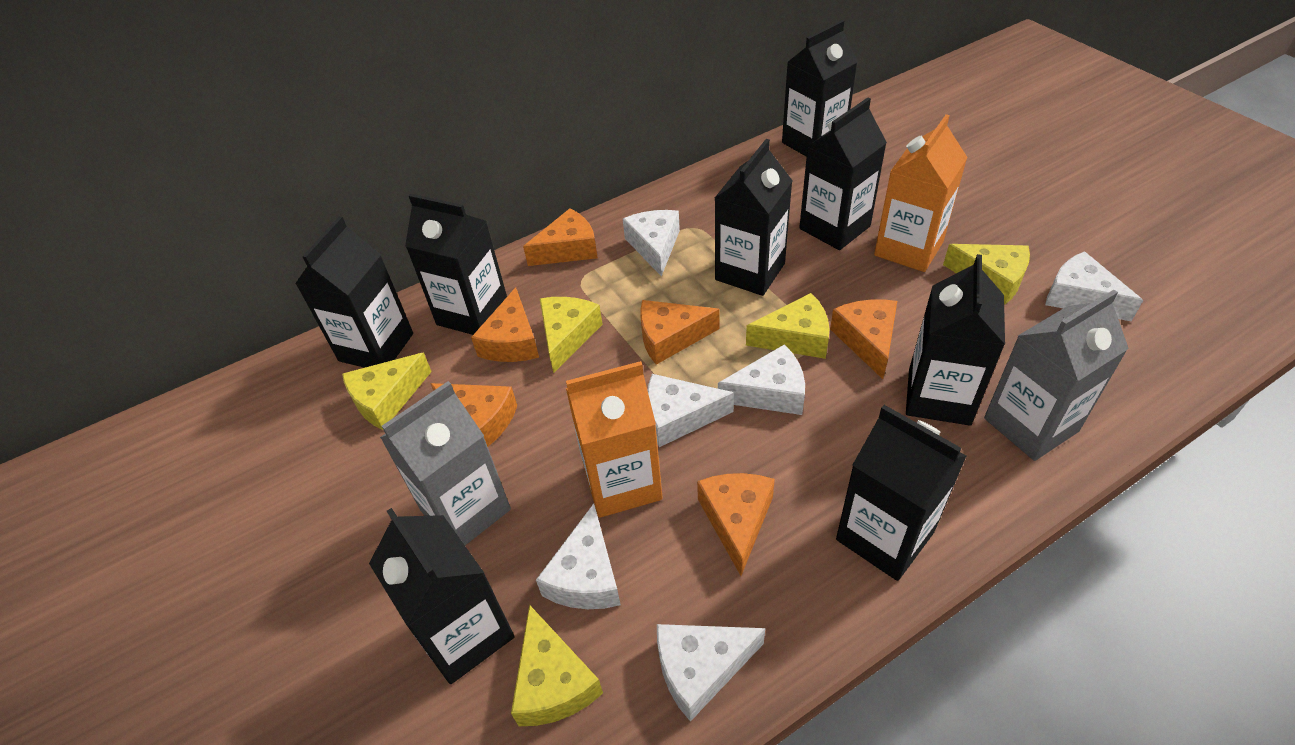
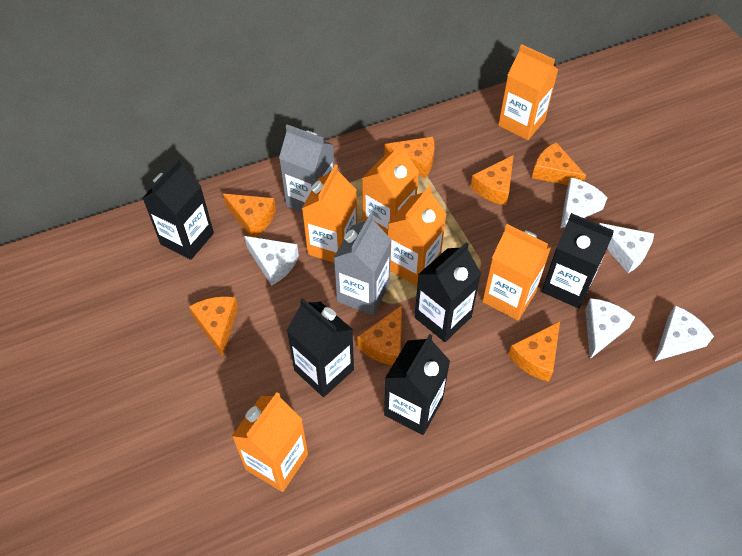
black carton: 8 -> 5
orange carton: 2 -> 6
orange cheese: 6 -> 7
white cheese: 6 -> 5
yellow cheese: 5 -> 0

